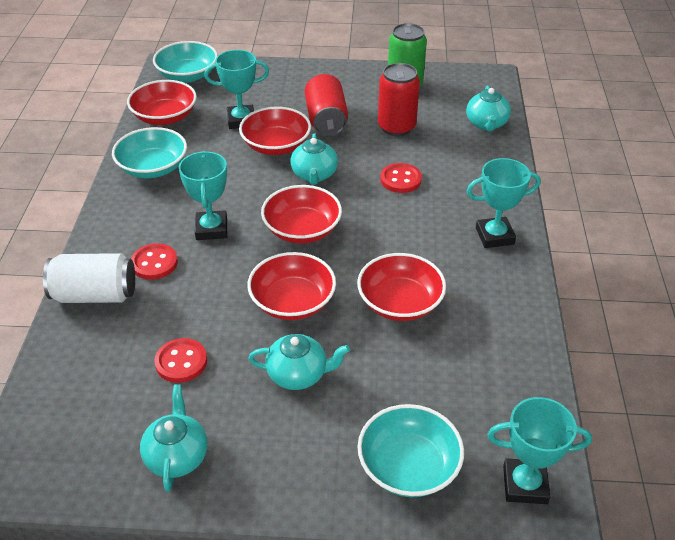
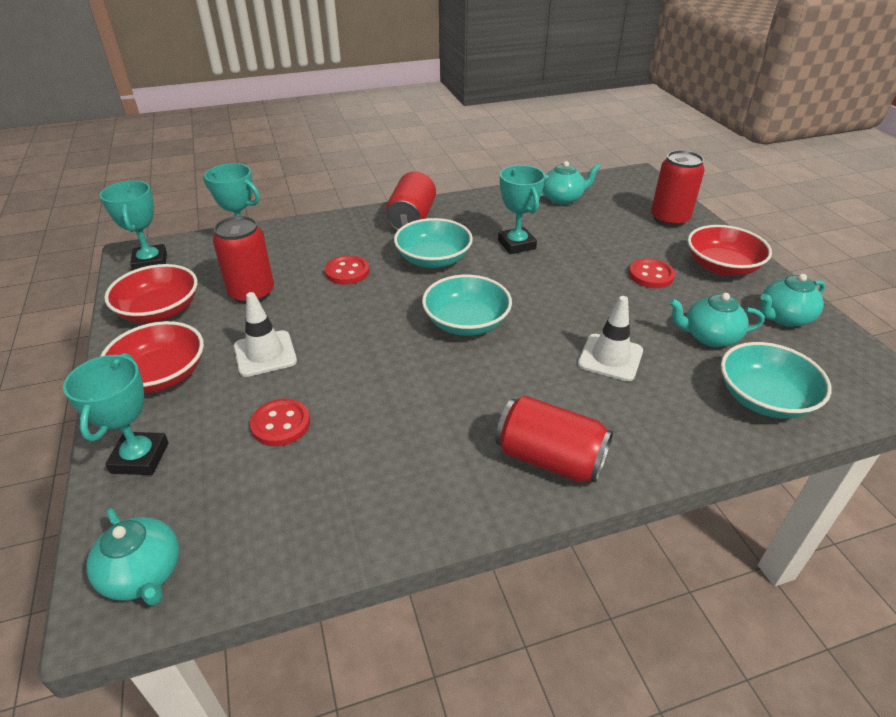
green can: 1 -> 0
red bowl: 5 -> 3
red can: 2 -> 4
white can: 1 -> 0
white traffic cone: 0 -> 2

